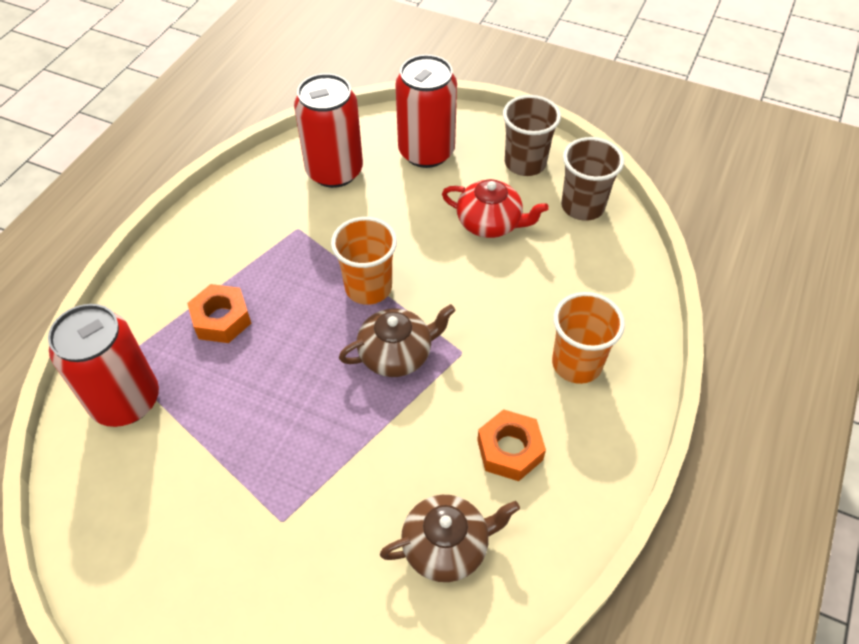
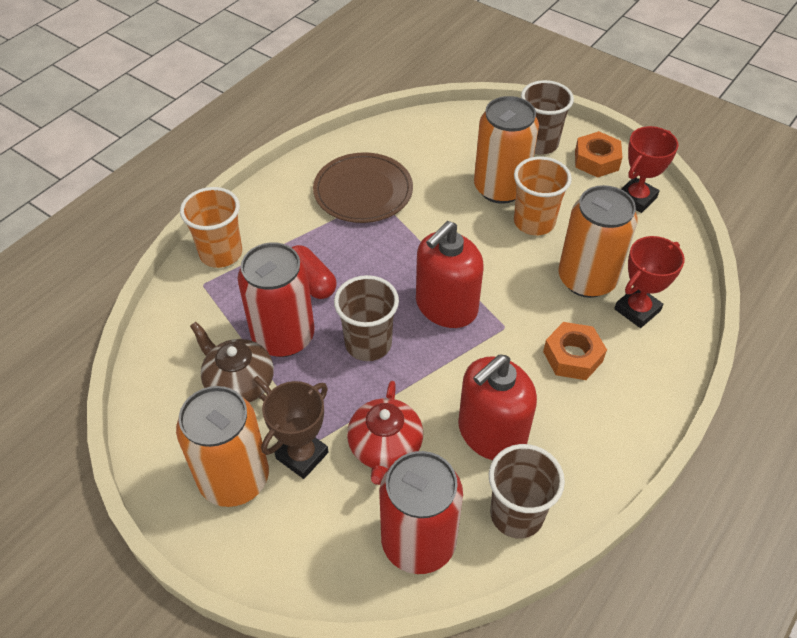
brown cup: 2 -> 3
brown plate: 0 -> 1
brown teapot: 2 -> 1
brown trophy: 0 -> 1
orange can: 0 -> 3
red can: 3 -> 2
red capsule: 0 -> 1
red soap dispenser: 0 -> 2
red trophy: 0 -> 2

